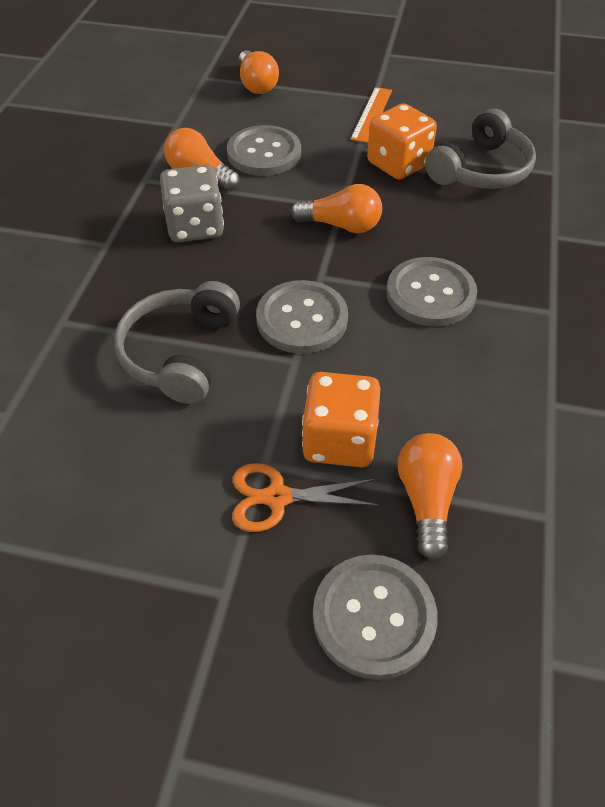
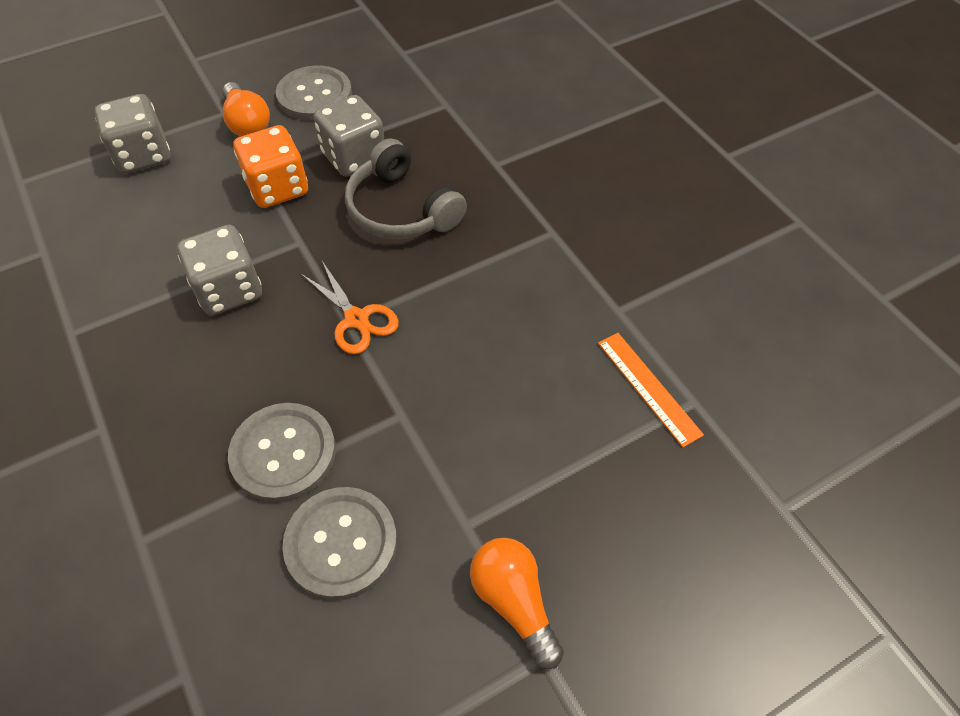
grey button: 4 -> 3
grey dice: 1 -> 3
grey headphones: 2 -> 1
orange dice: 2 -> 1
orange light bulb: 4 -> 2

